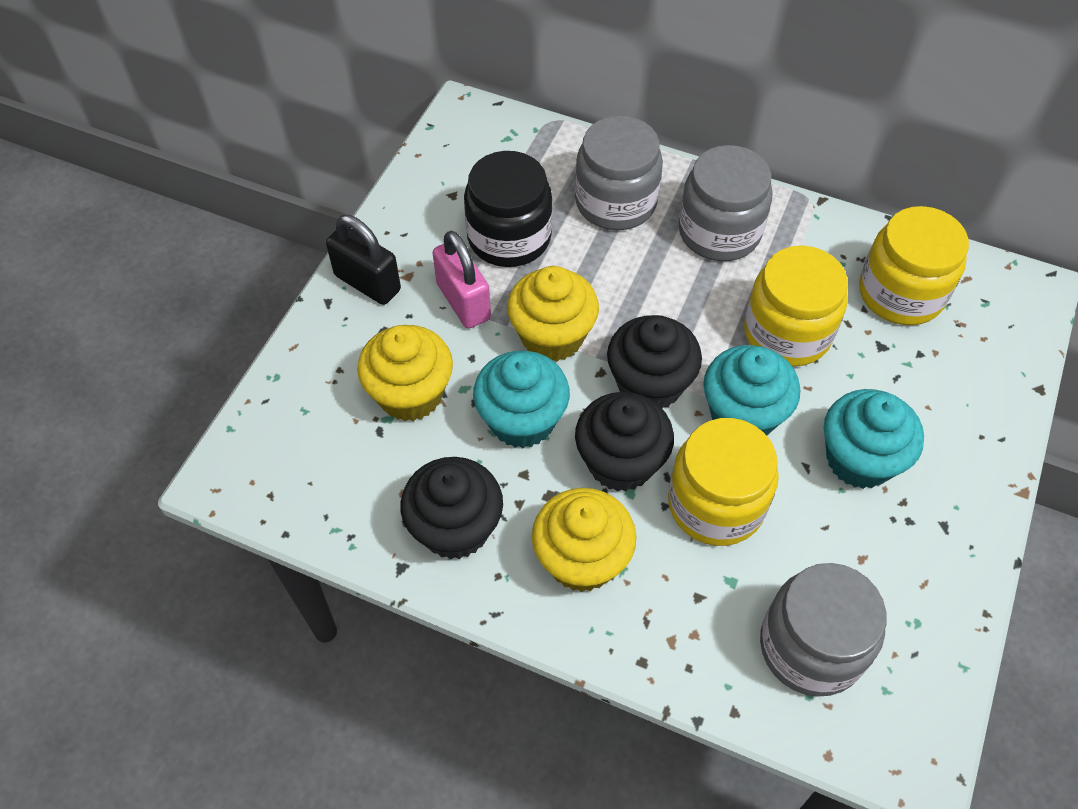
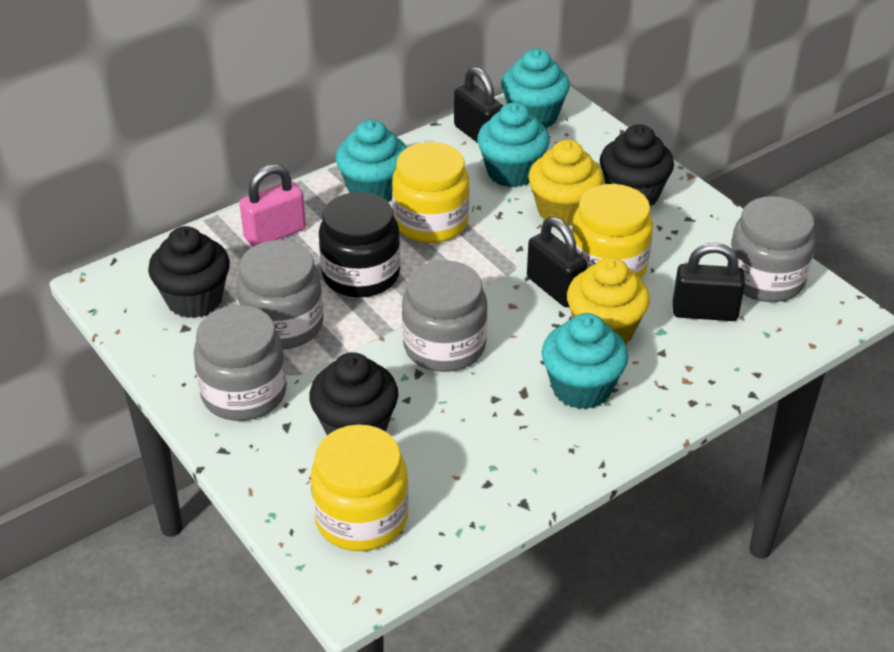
black padlock: 1 -> 3
grey jar: 3 -> 4
turquoise cupcake: 3 -> 4
yellow cupcake: 3 -> 2

